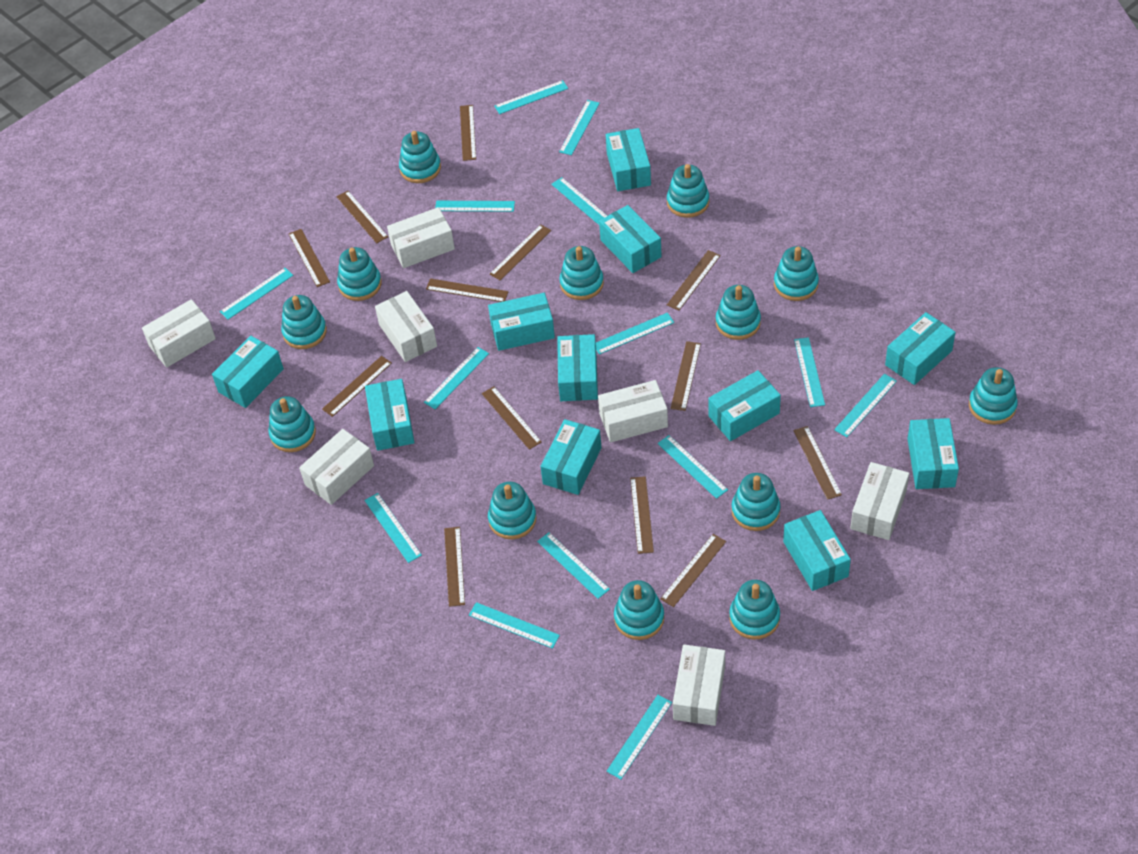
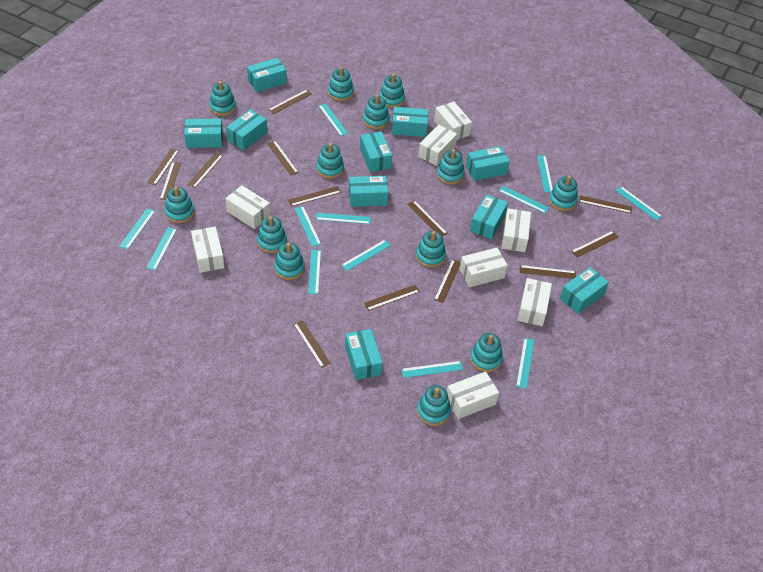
turquoise box: 11 -> 10
turquoise ruler: 14 -> 12
white box: 7 -> 8

